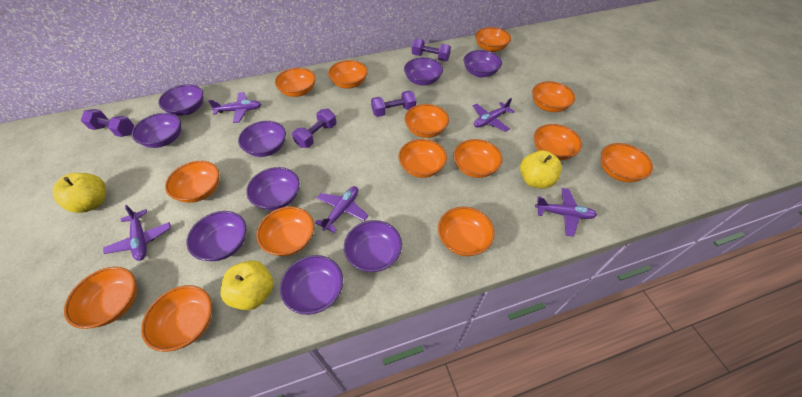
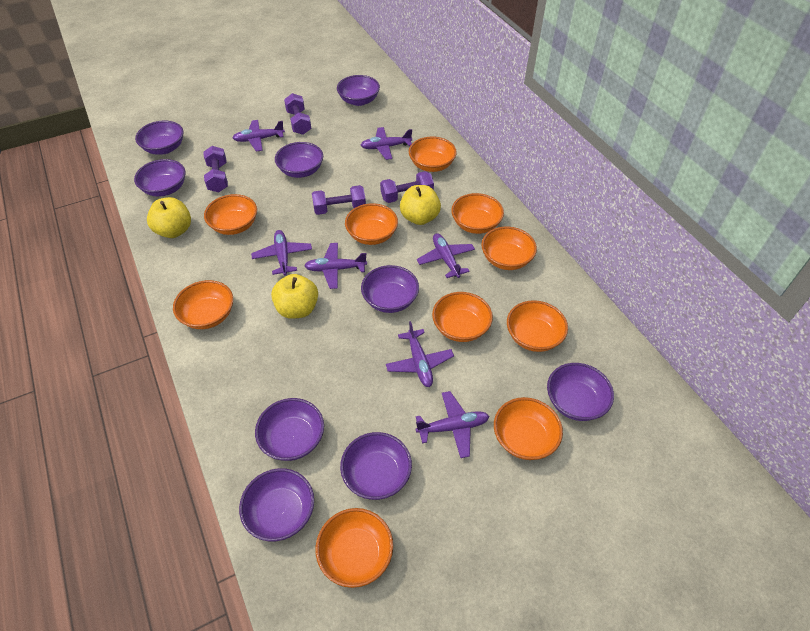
orange bowl: 14 -> 10
purple plane: 5 -> 7

